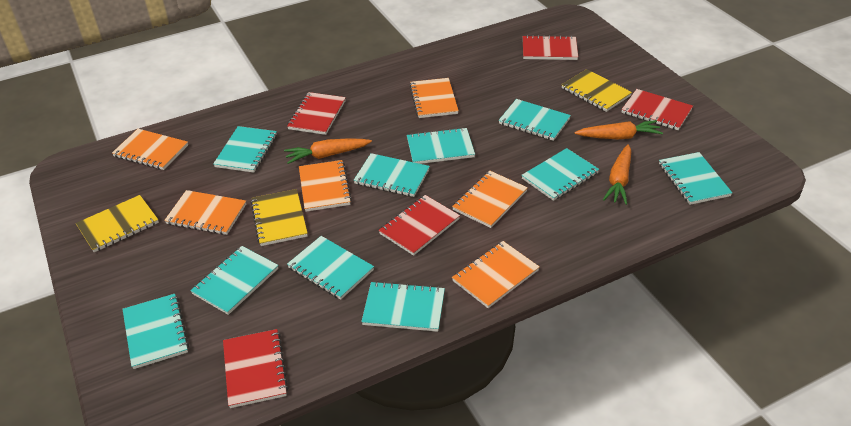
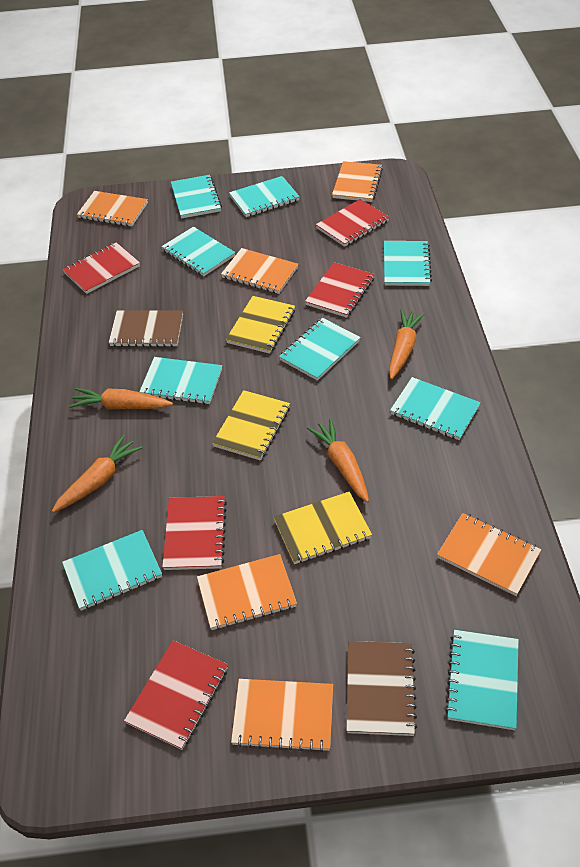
brown notebook: 0 -> 2
orange carrot: 3 -> 4
turquoise notebook: 10 -> 9

